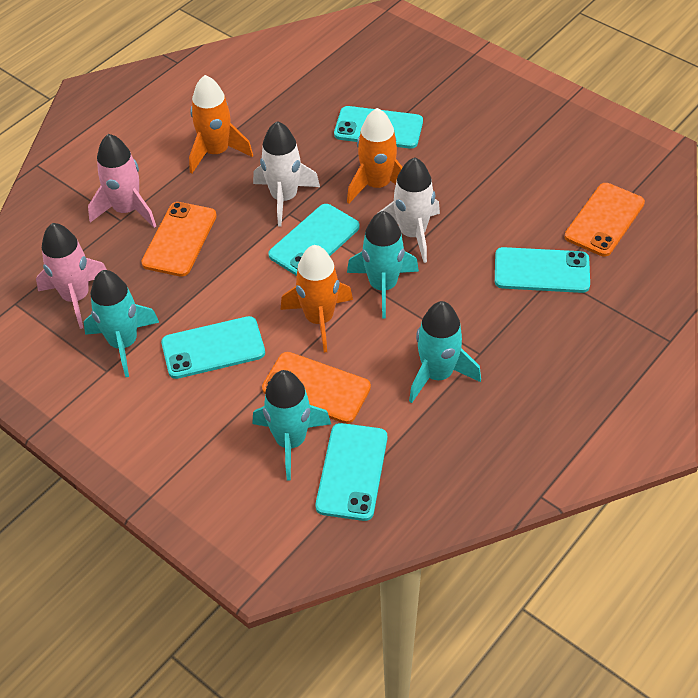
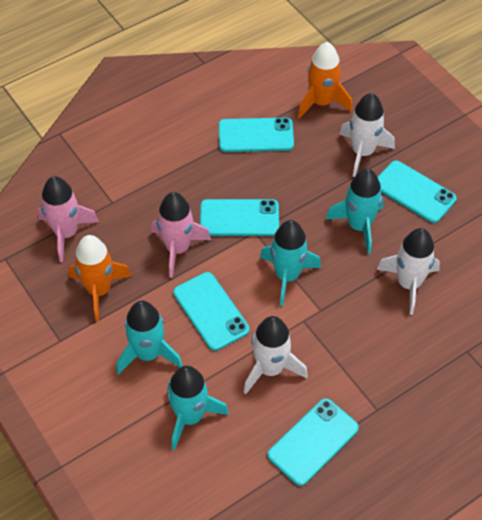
orange phone: 3 -> 0
orange rocket: 3 -> 2
white rocket: 2 -> 3

